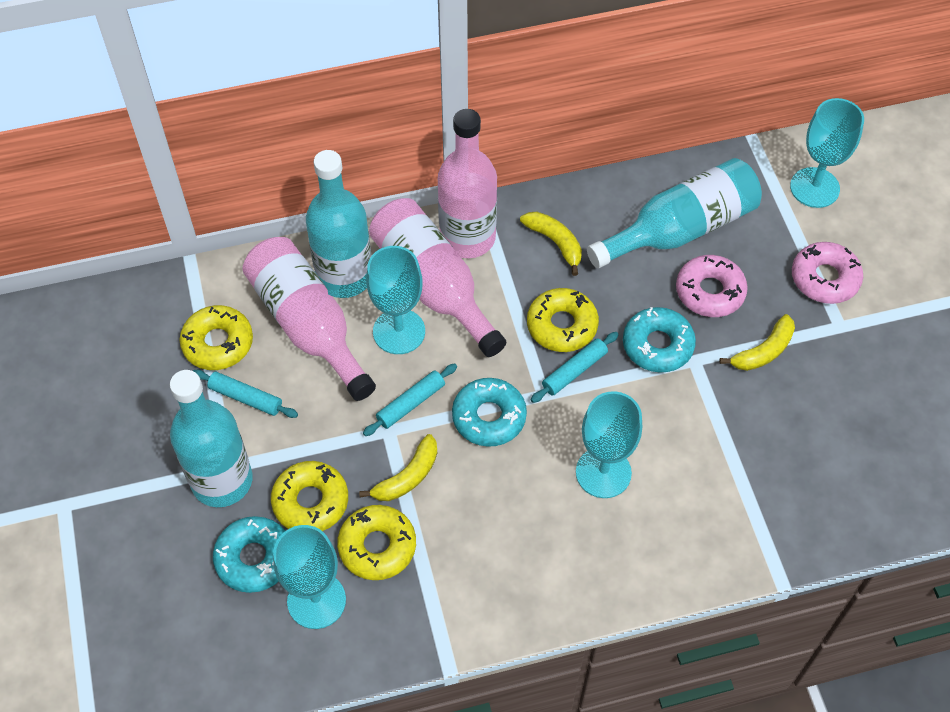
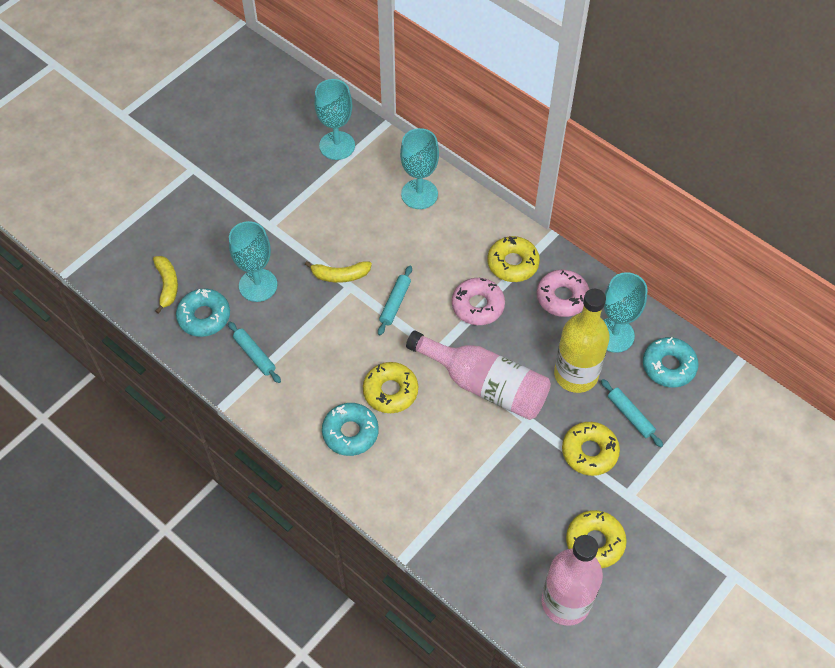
pink bottle: 3 -> 2
turquoise bottle: 3 -> 0
yellow banana: 3 -> 2
yellow bottle: 0 -> 1

